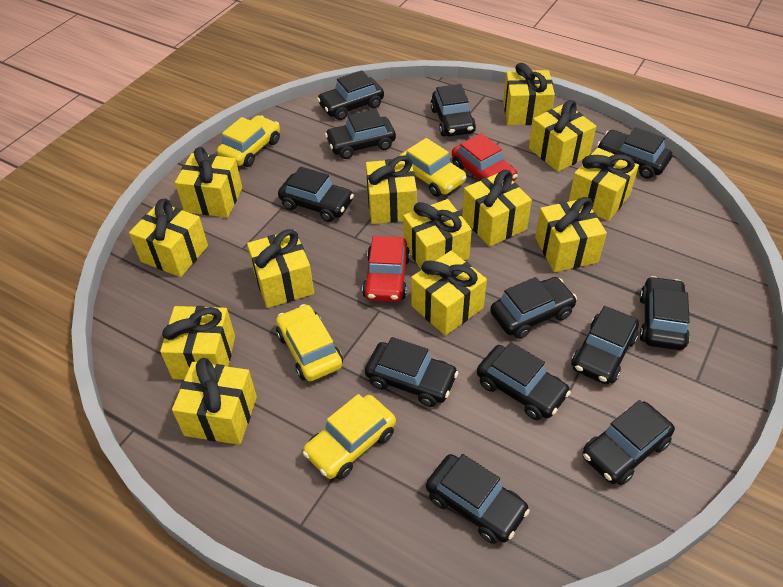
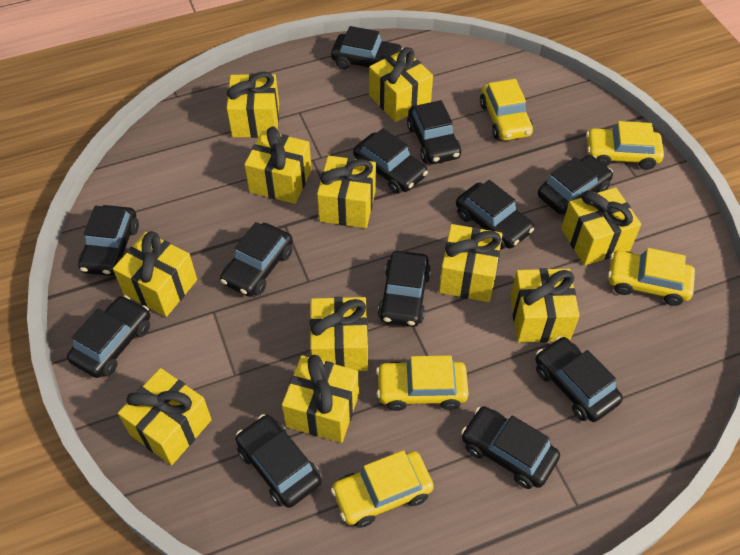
red car: 2 -> 0
yellow car: 4 -> 5
yellow gift: 13 -> 11

